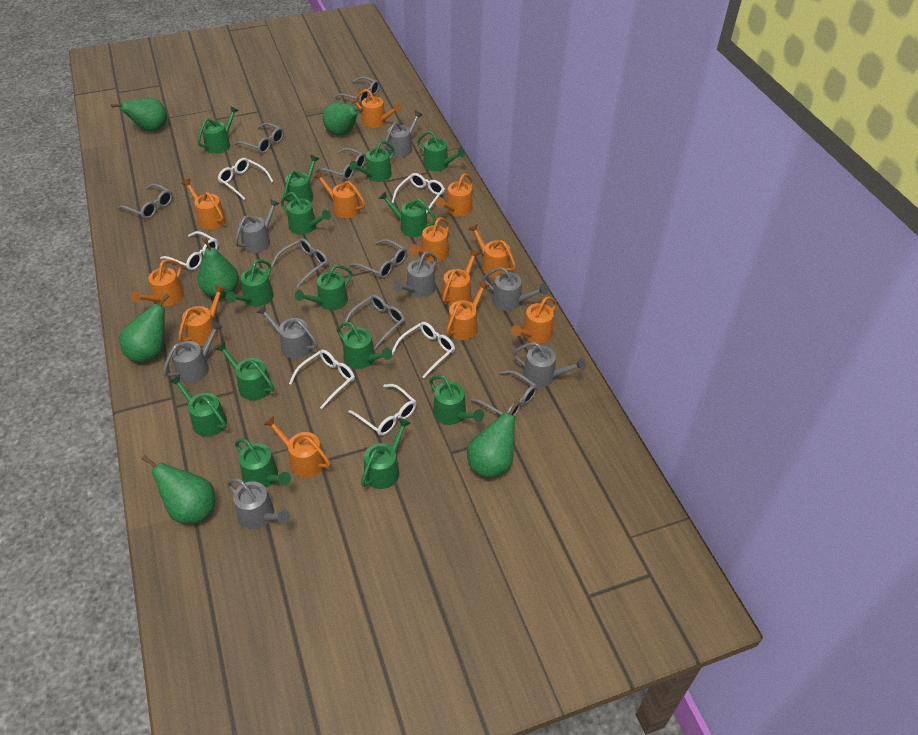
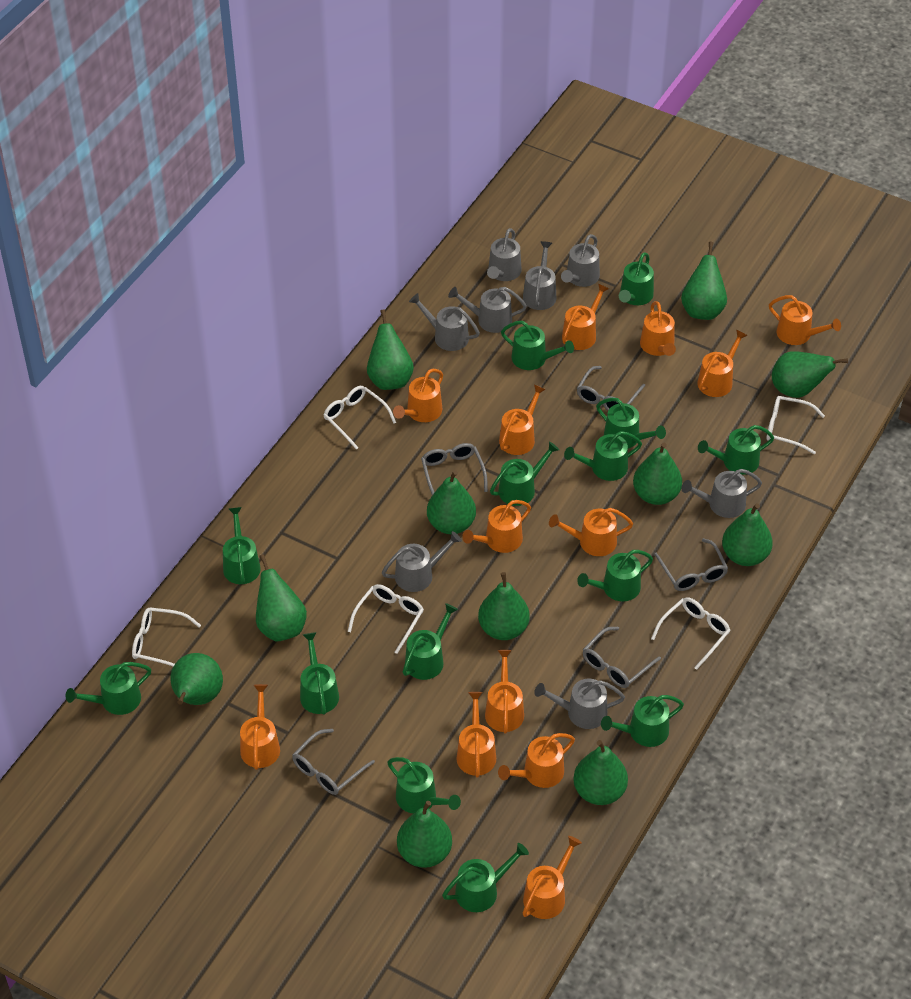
green pear: 6 -> 11
grey glasses: 8 -> 5
orange watering can: 12 -> 13
white glasses: 6 -> 5

